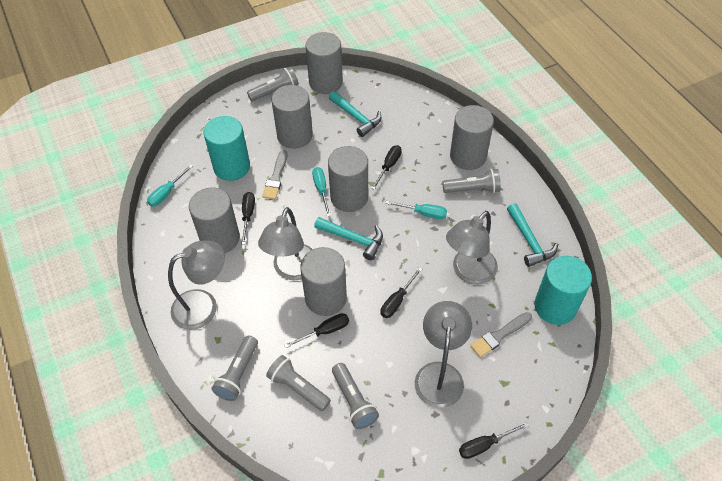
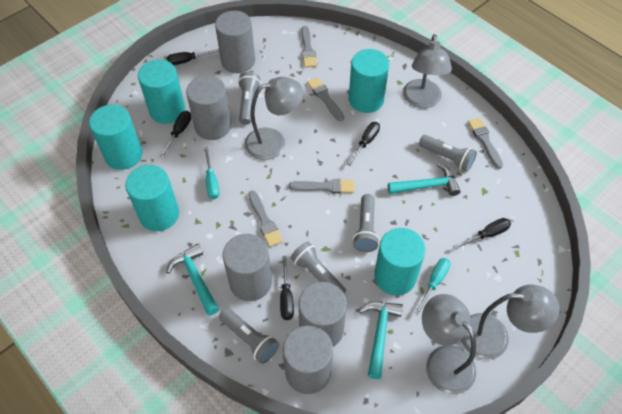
grey brush: 2 -> 5
grey cylinder: 6 -> 5
turquoise cylinder: 2 -> 5
turquoise screwdriver: 3 -> 2

